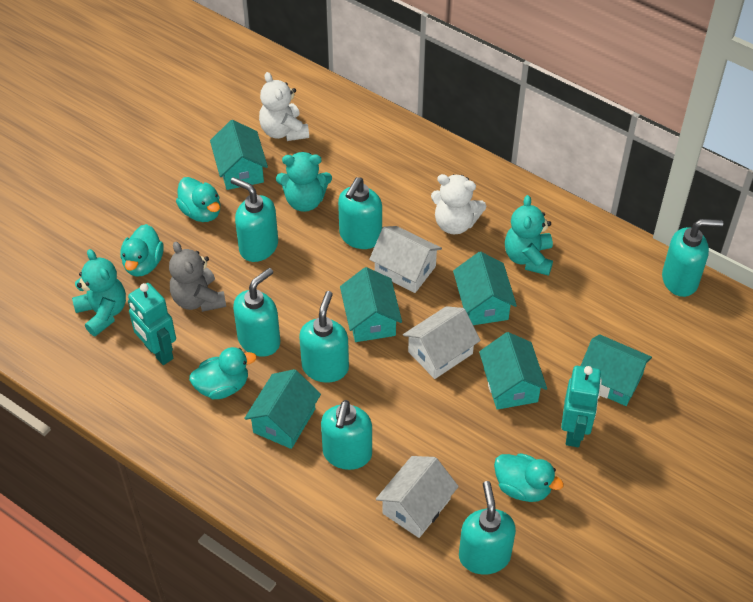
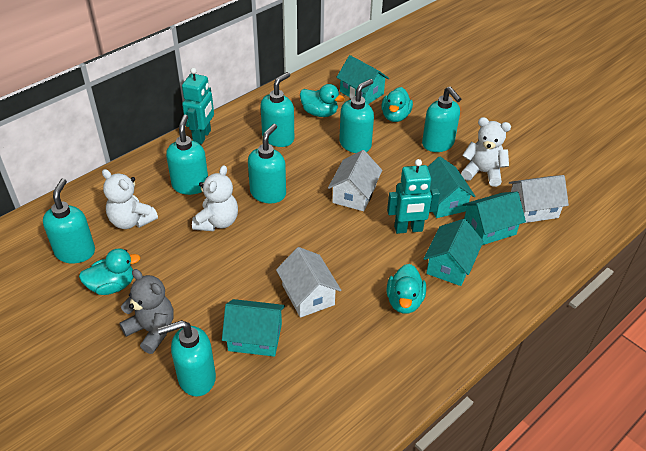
turquoise house: 6 -> 5
turquoise teddy bear: 3 -> 0
white teddy bear: 2 -> 3

